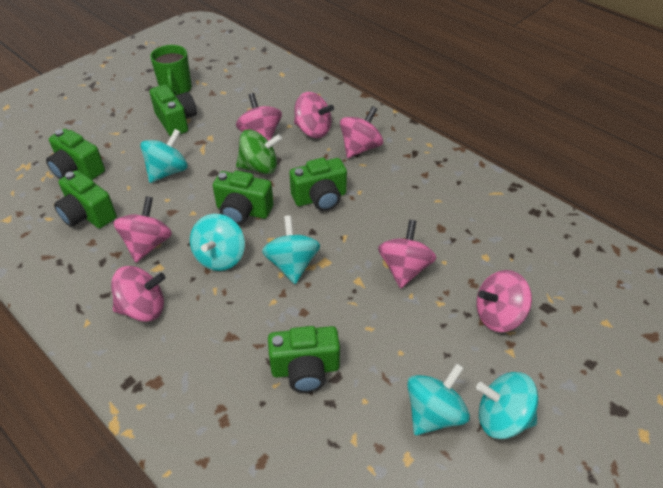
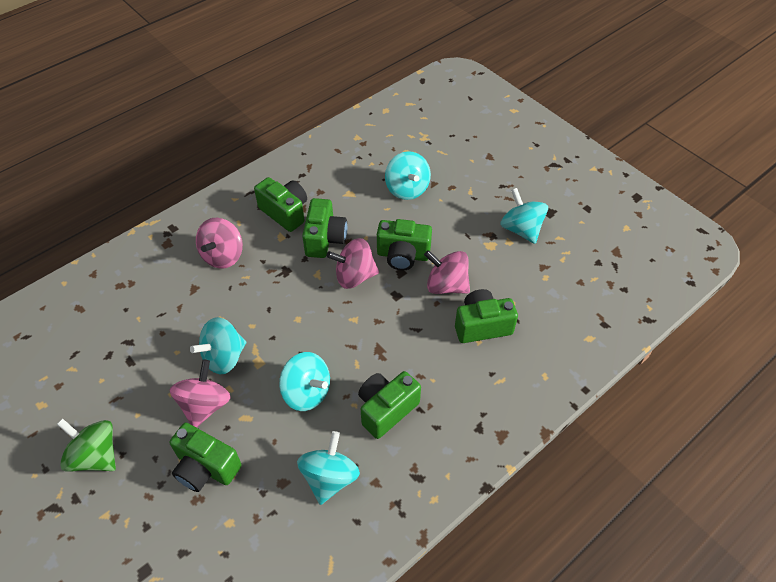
green mug: 1 -> 0
pink spinning top: 7 -> 4

